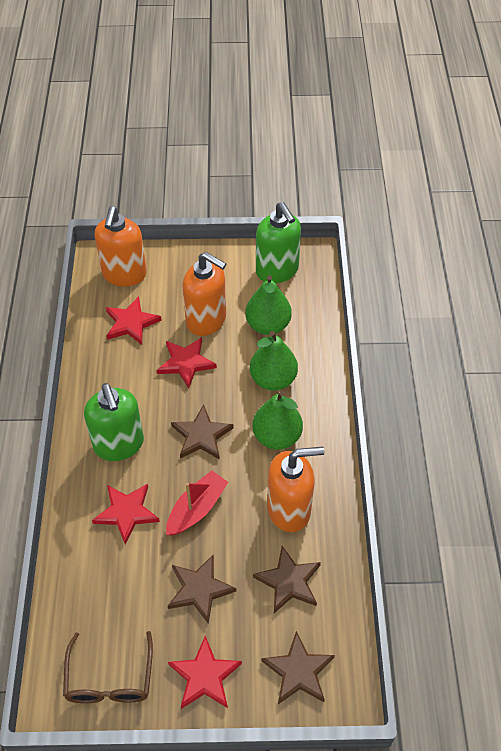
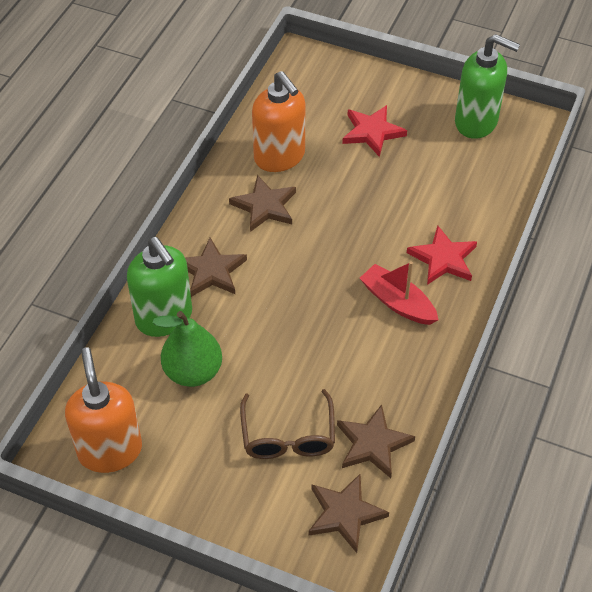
green pear: 3 -> 1
orange soap dispenser: 3 -> 2
red star: 4 -> 2

